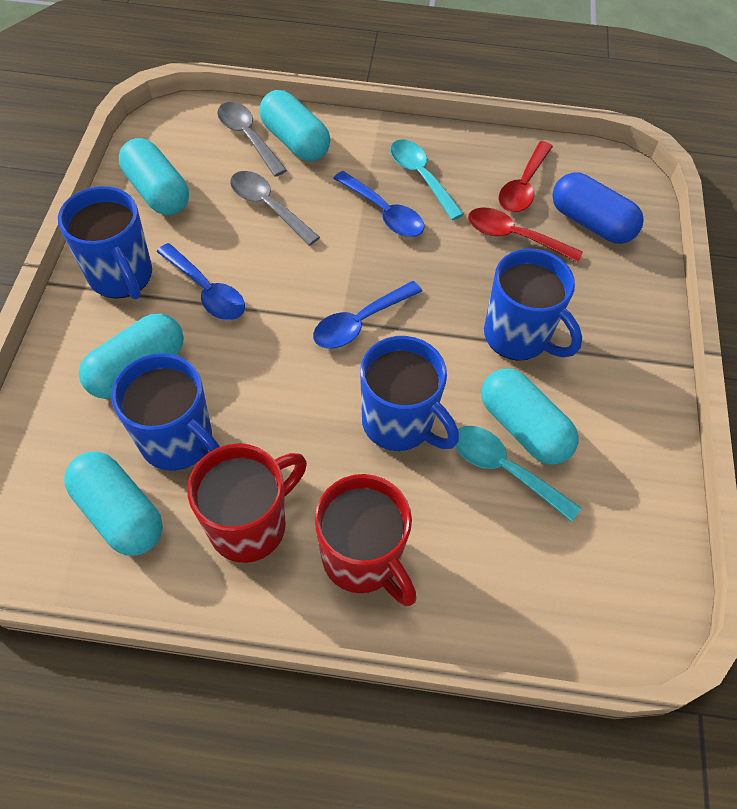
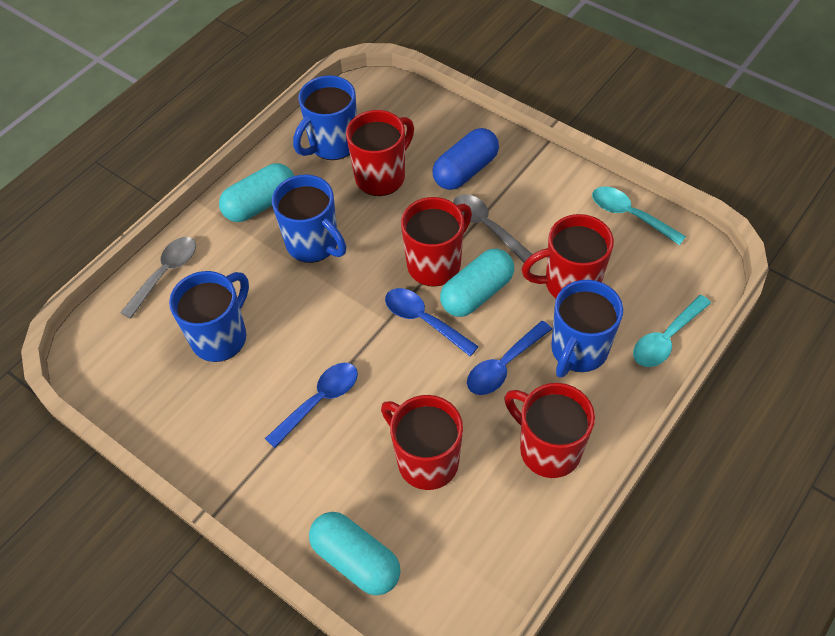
red mug: 2 -> 5
red spoon: 2 -> 0
turquoise capsule: 5 -> 3

